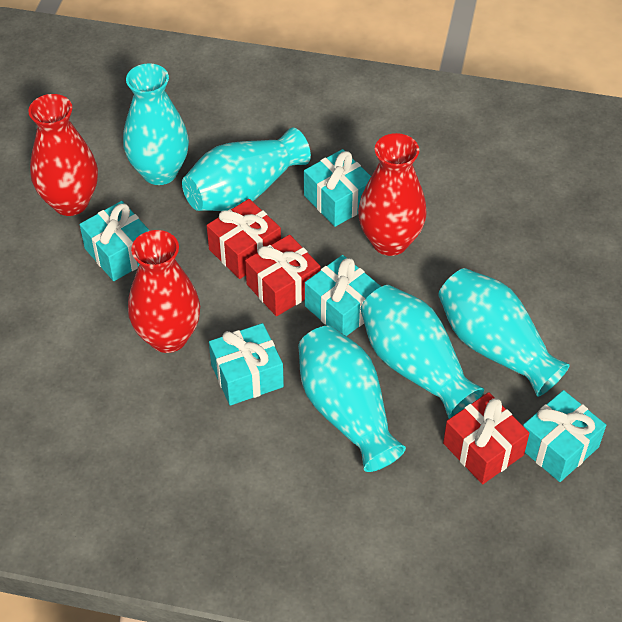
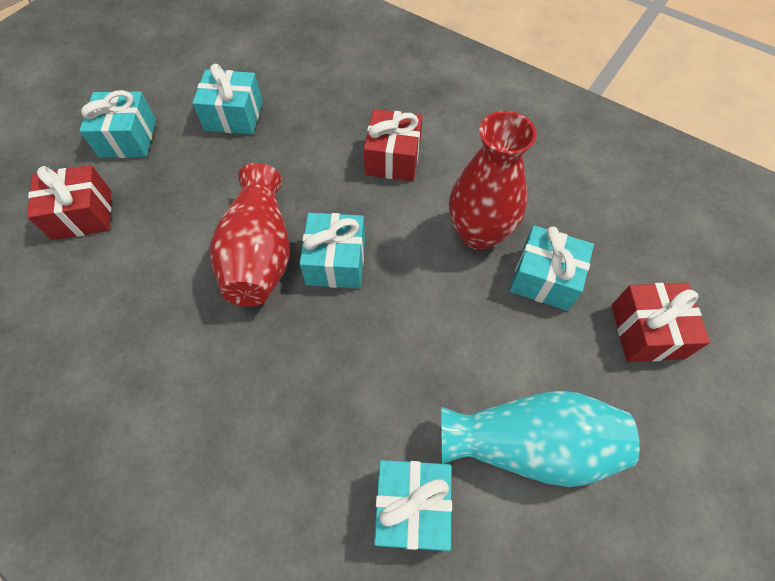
red vase: 3 -> 2
turquoise vase: 5 -> 1

